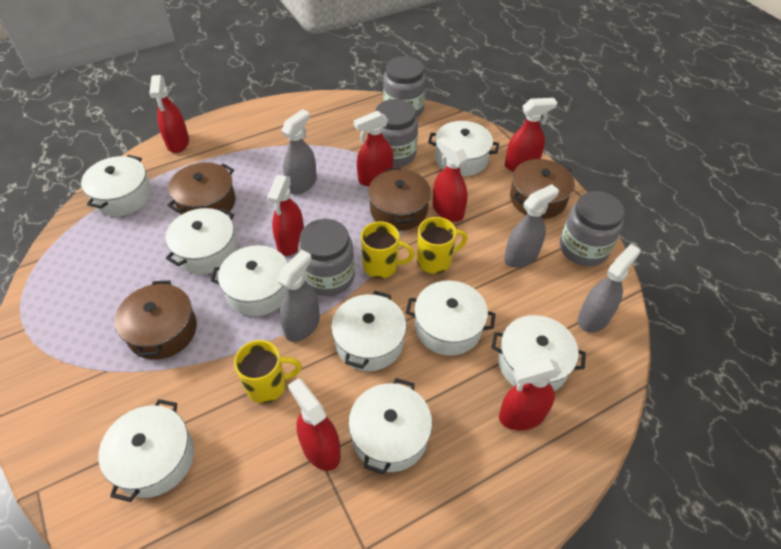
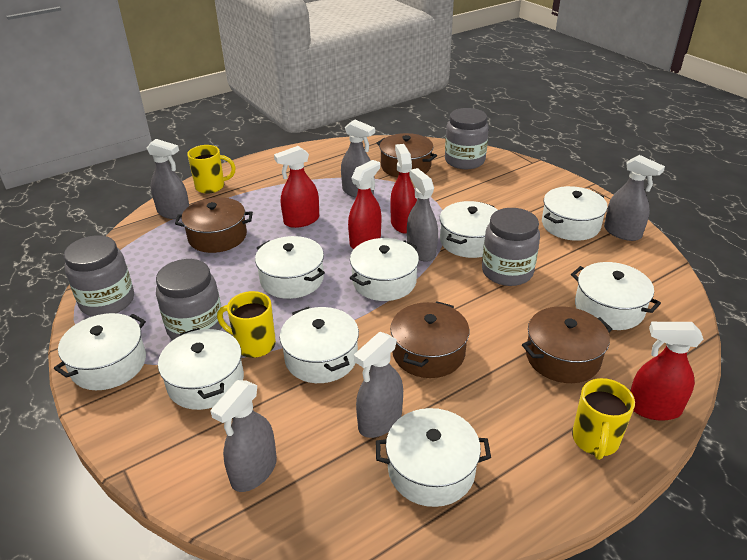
grey spray bottle: 4 -> 6
red spray bottle: 7 -> 4

